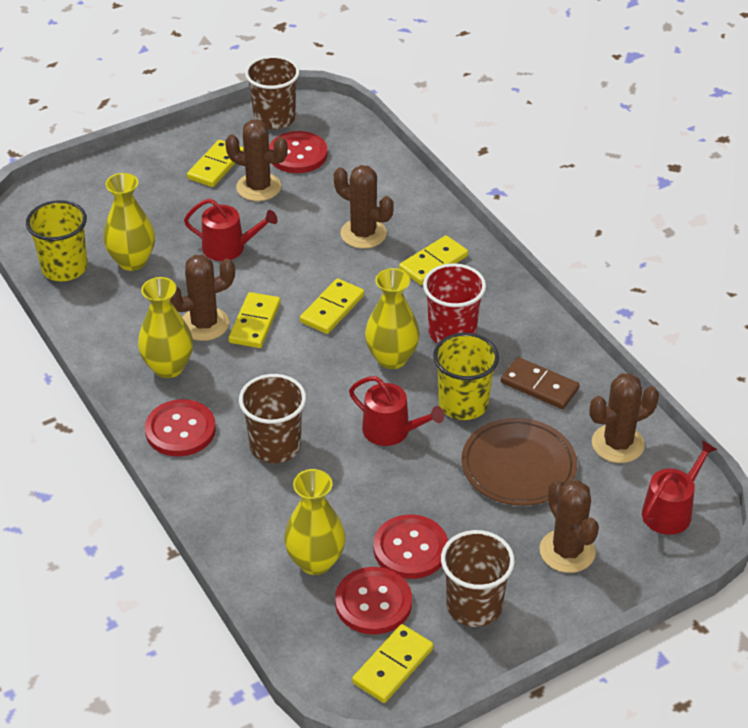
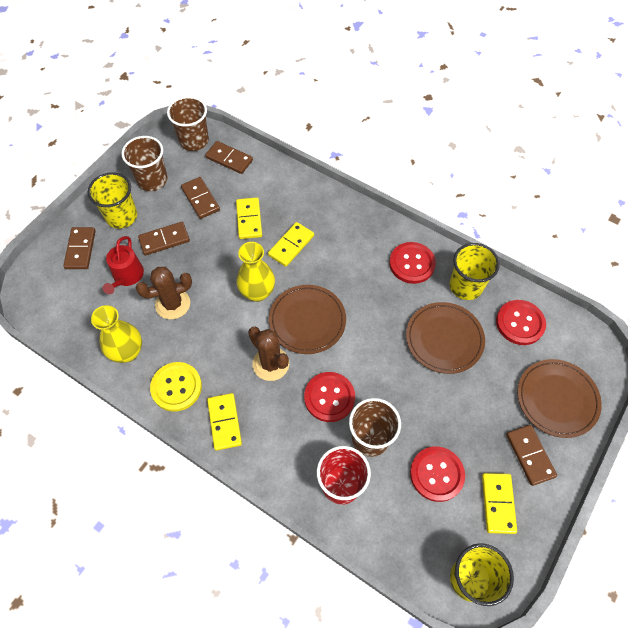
brown cactus: 5 -> 2
brown domino: 1 -> 5
brown plate: 1 -> 3
red watering can: 3 -> 1
yellow button: 0 -> 1
yellow cup: 2 -> 3
yellow domino: 5 -> 4
yellow vase: 4 -> 2

